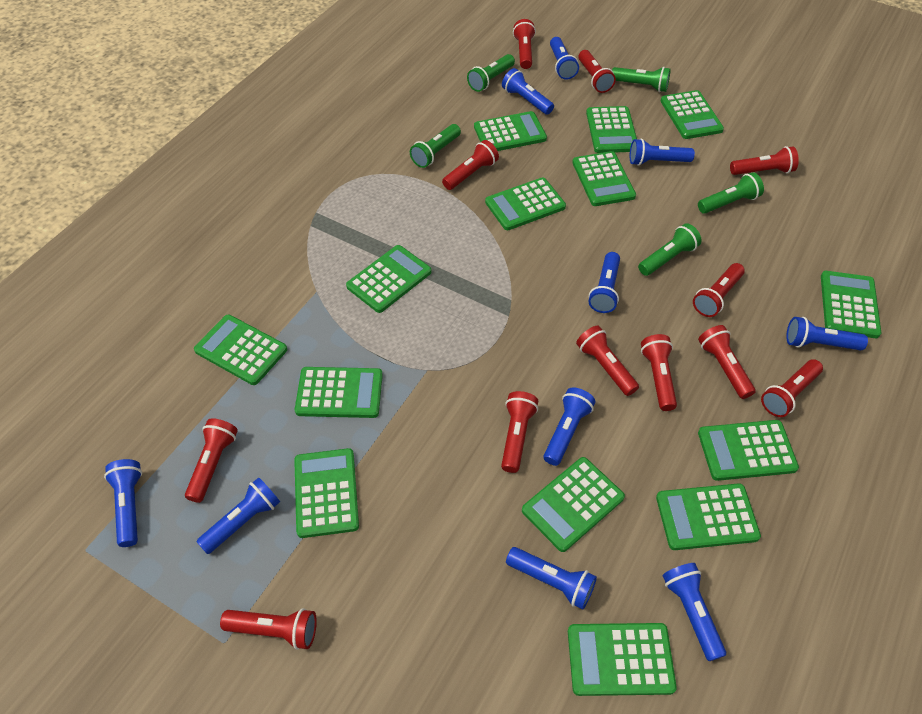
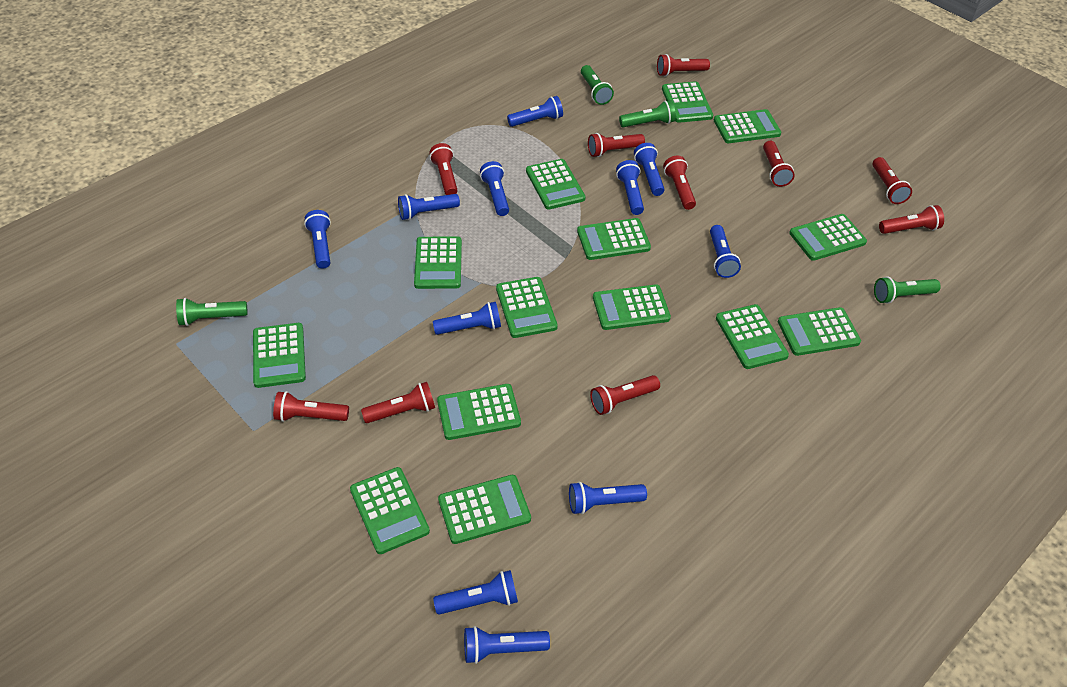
blue flashlight: 10 -> 11
green flashlight: 5 -> 4
red flashlight: 12 -> 10

